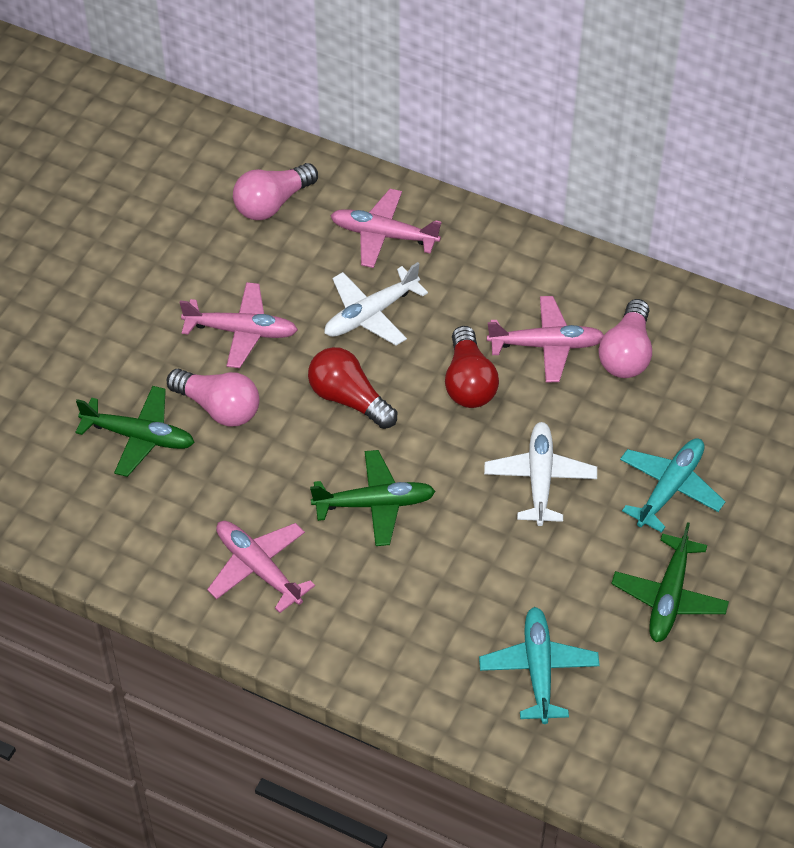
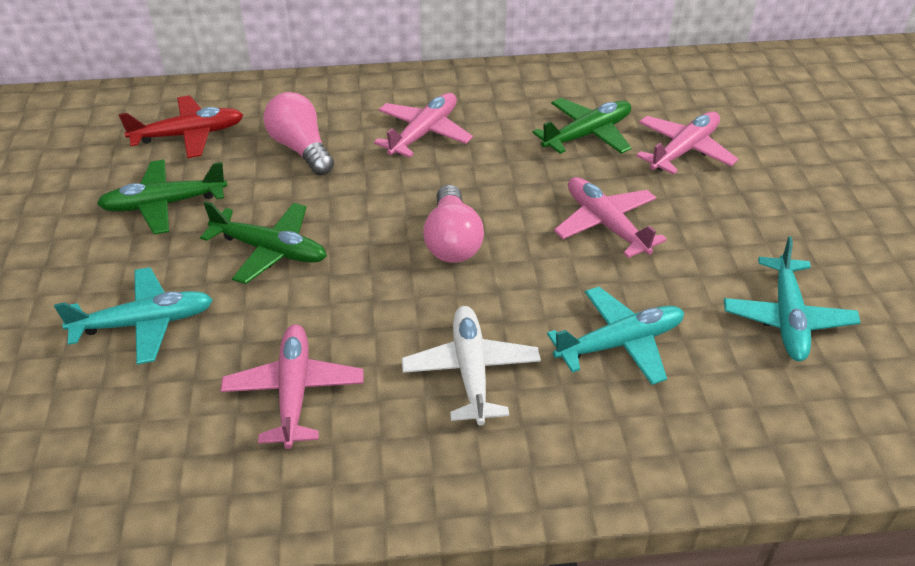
pink light bulb: 3 -> 2
red light bulb: 2 -> 0
red plane: 0 -> 1
turquoise plane: 2 -> 3
white plane: 2 -> 1

